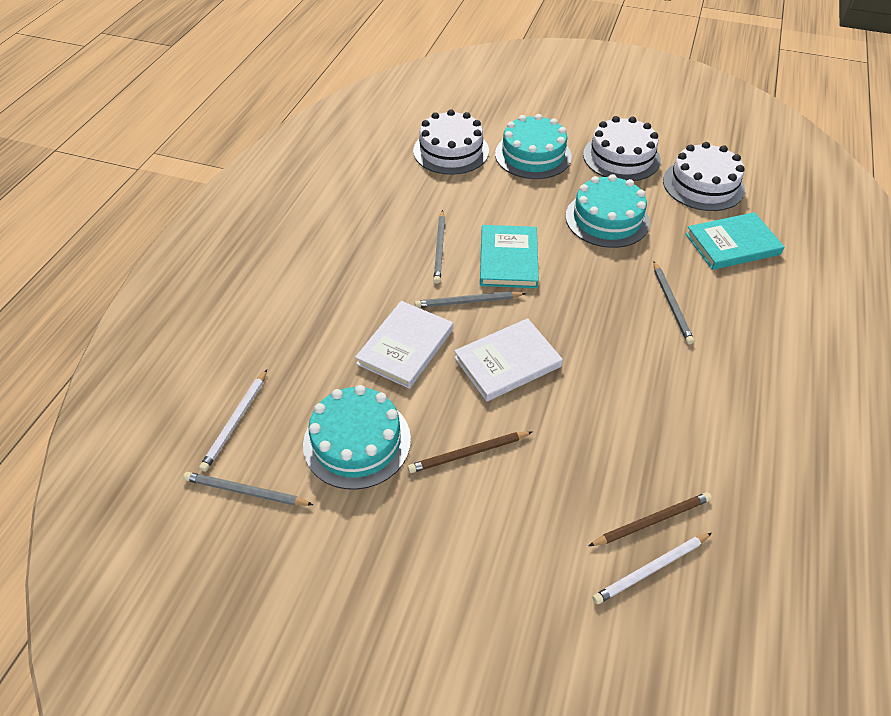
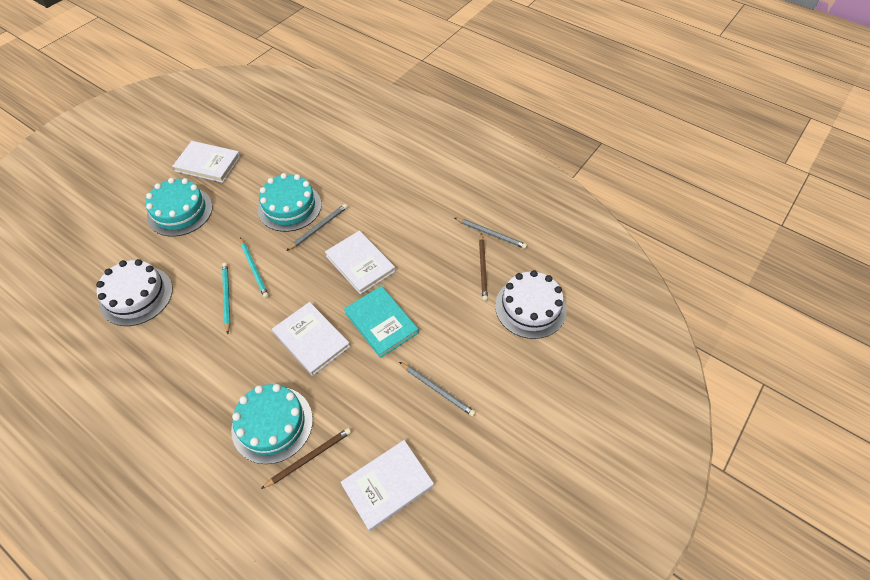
grey pencil: 4 -> 3
turquoise book: 2 -> 1
turquoise pencil: 0 -> 2
white book: 2 -> 4
white cake: 3 -> 2
white pencil: 2 -> 0

